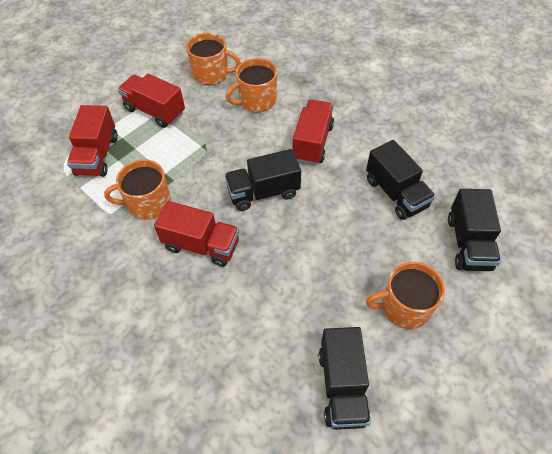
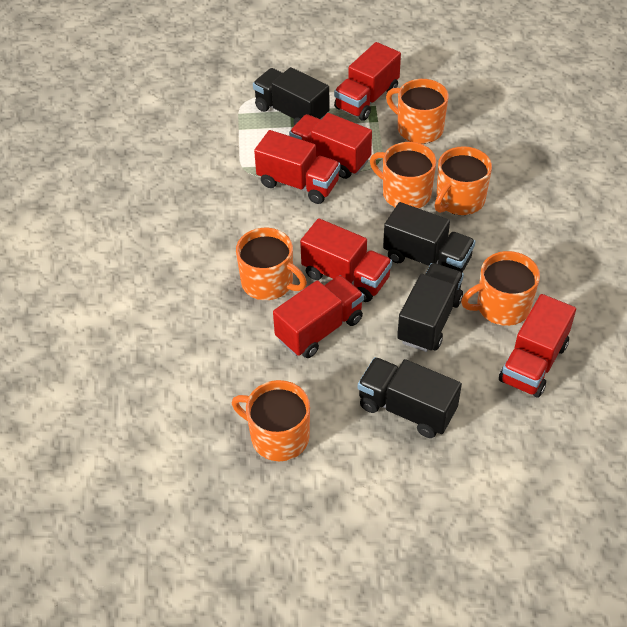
orange mug: 4 -> 6
red truck: 4 -> 6

